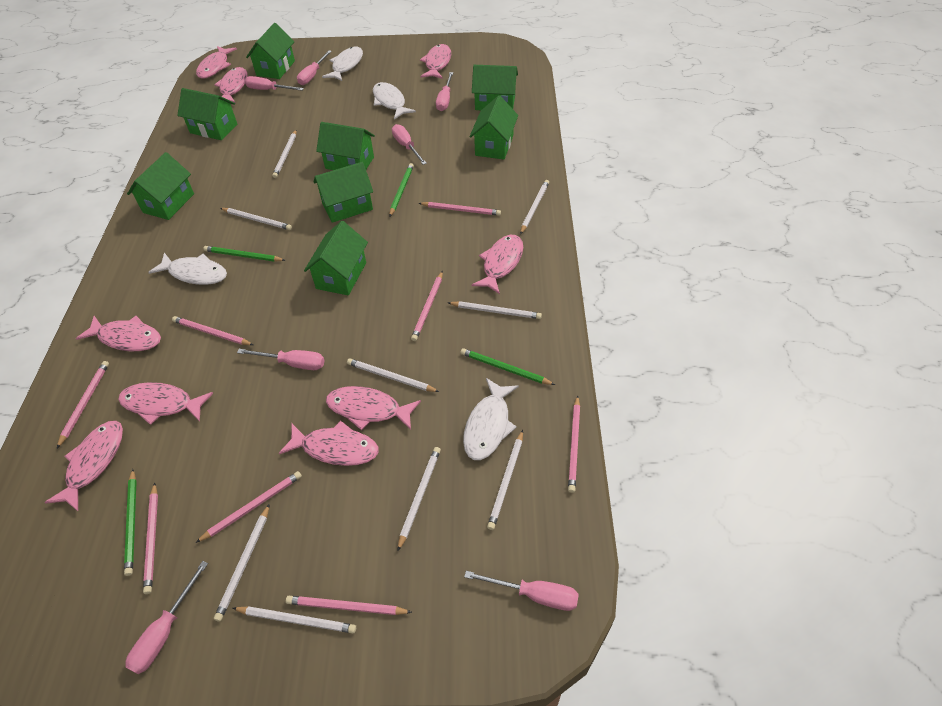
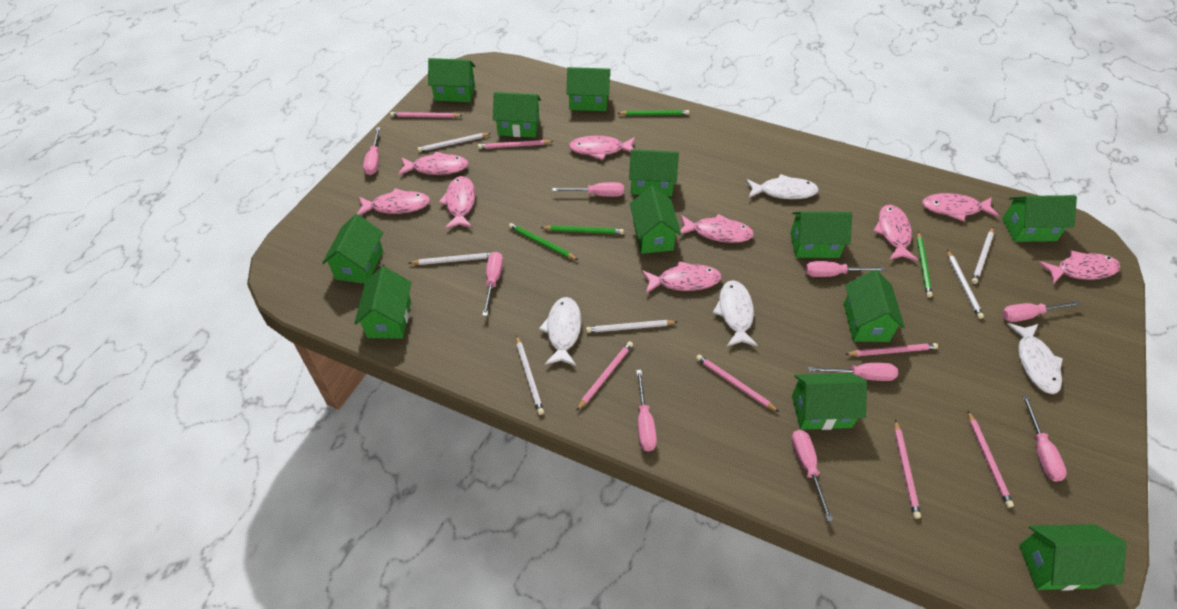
green house: 8 -> 12
pink pencil: 8 -> 7
pink screwdriver: 7 -> 9
white pencil: 9 -> 6

